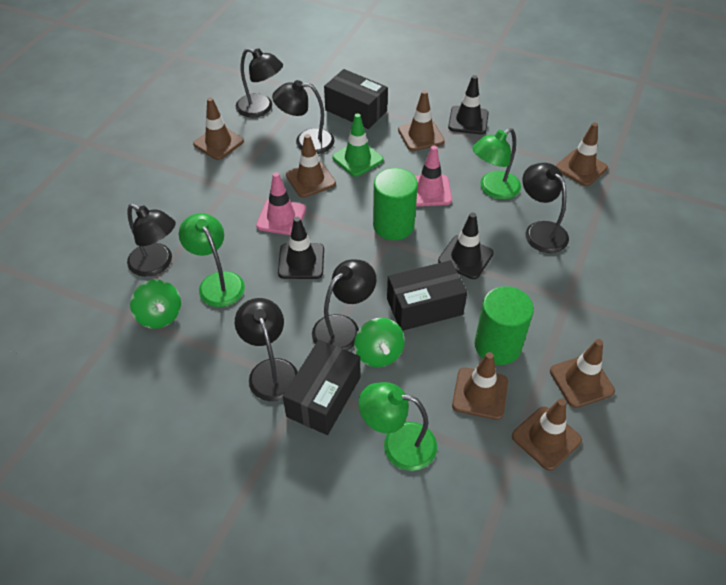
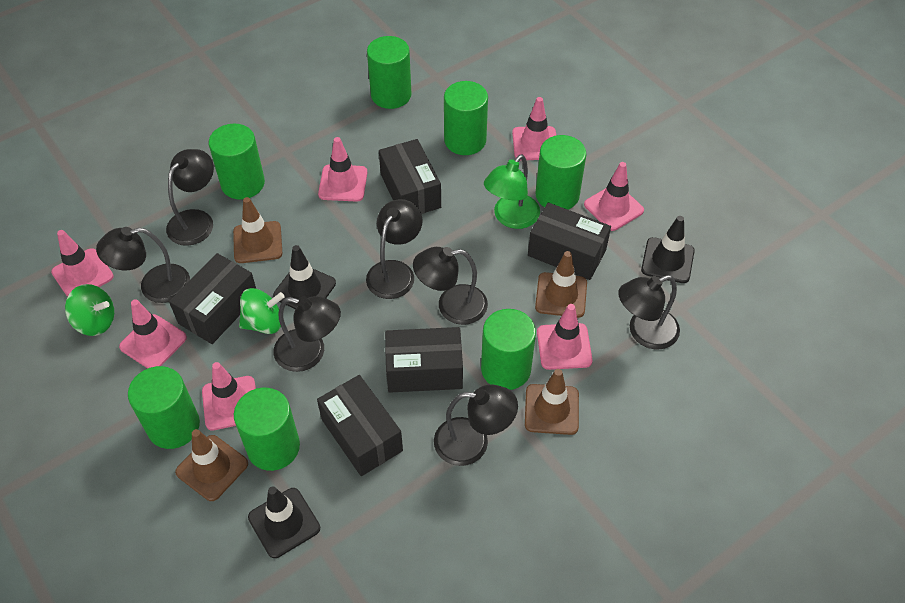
black box: 3 -> 5
black lamp: 6 -> 7
brown traffic cone: 7 -> 4
green cylinder: 2 -> 7
green lamp: 3 -> 1
green traffic cone: 1 -> 0
pink traffic cone: 2 -> 7

